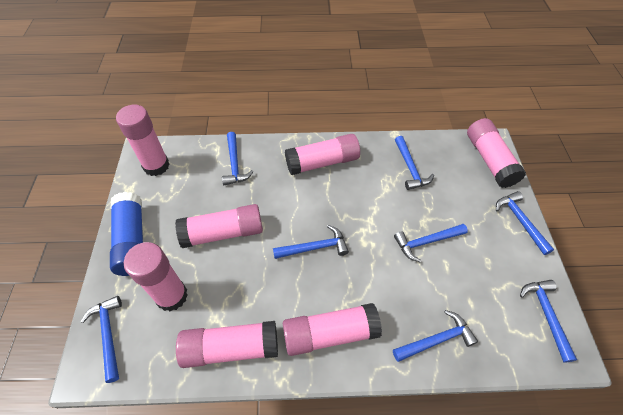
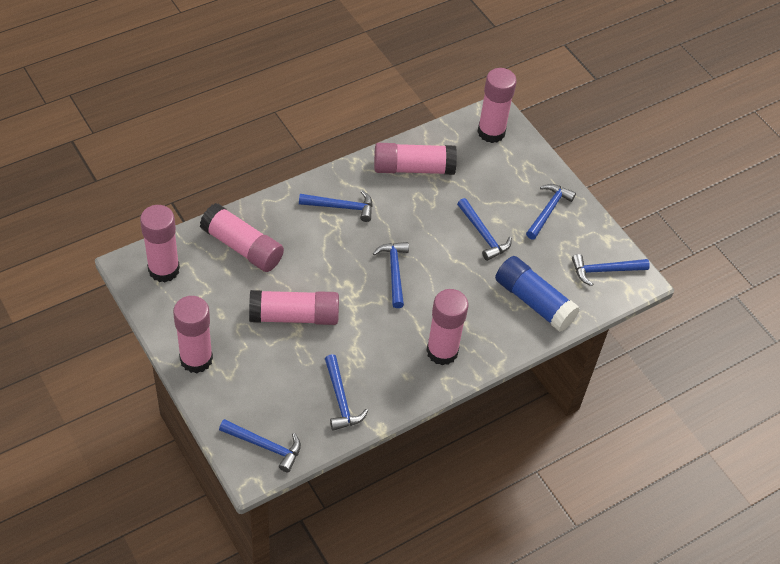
blue hammer: 8 -> 7

